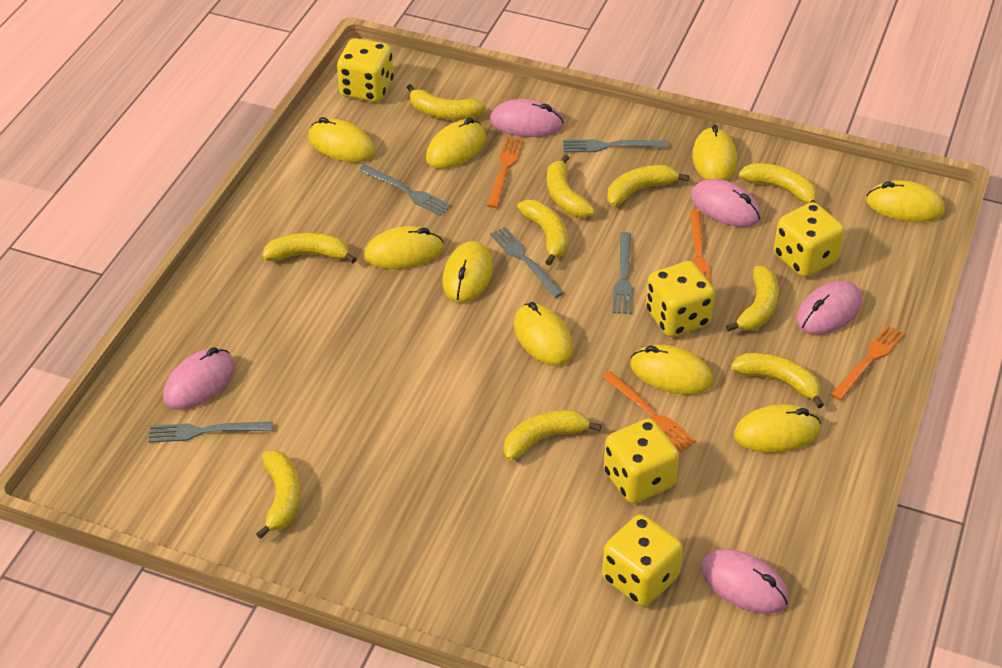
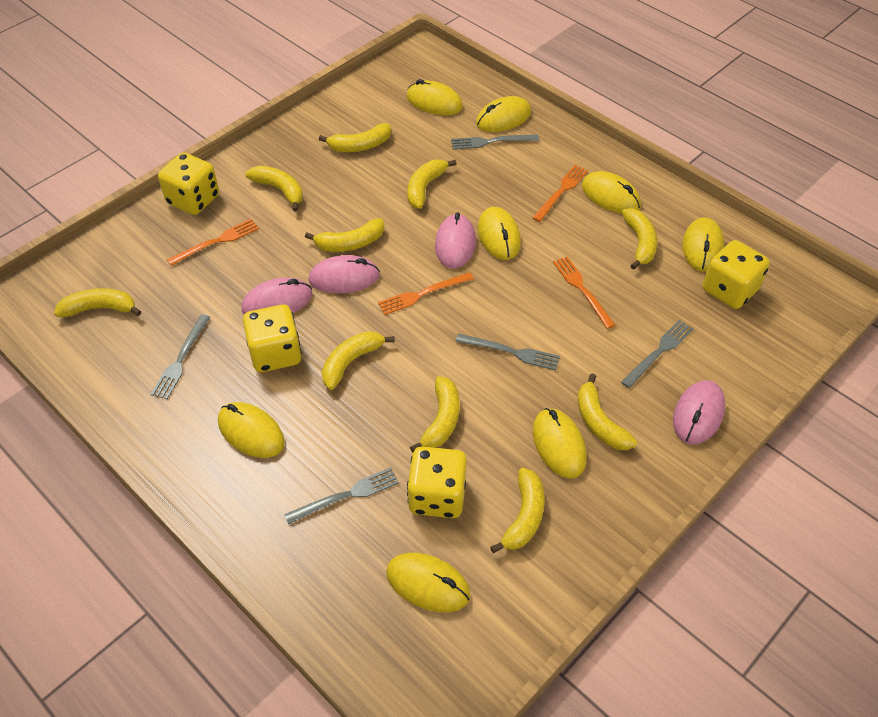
pink mouse: 5 -> 4
yellow dice: 5 -> 4
yellow mouse: 9 -> 8

